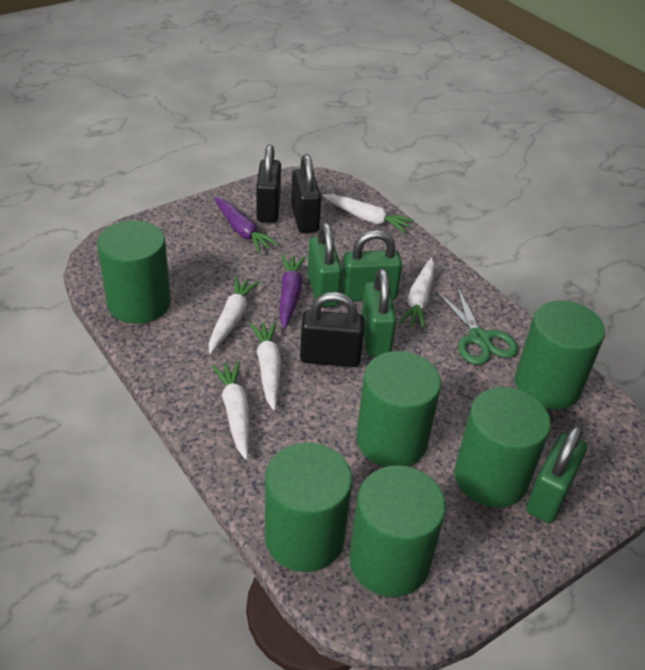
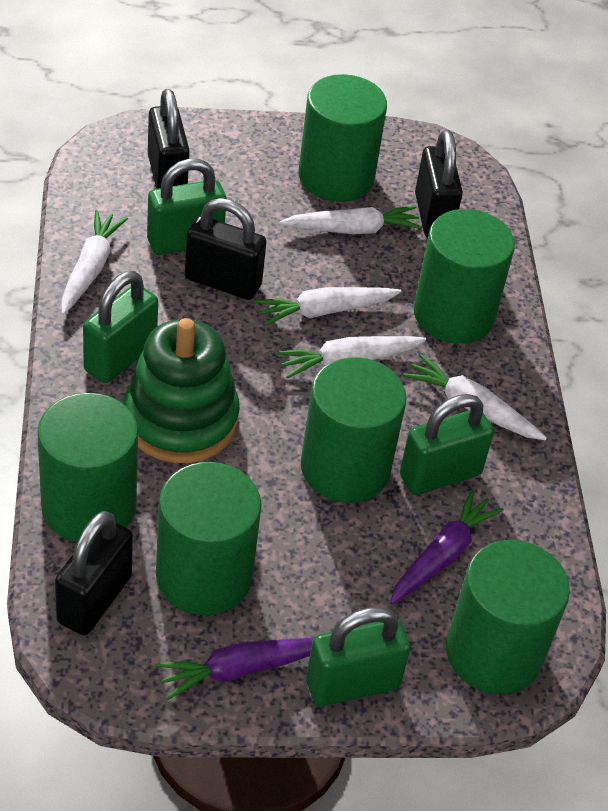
black padlock: 3 -> 4
green scissors: 1 -> 0
green stacking toy: 0 -> 1

